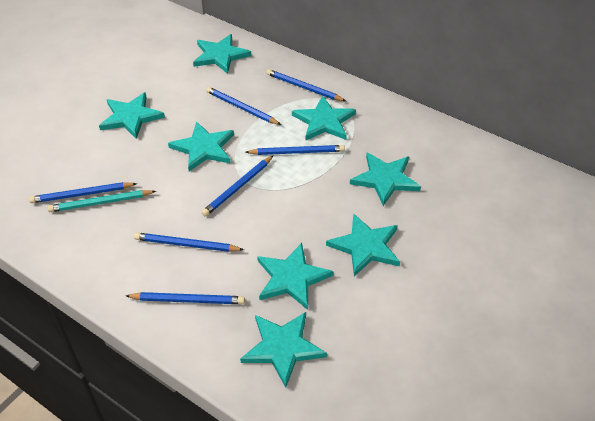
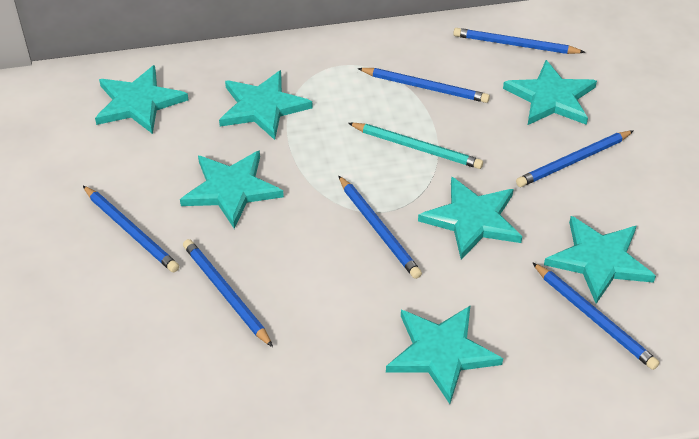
turquoise star: 8 -> 7

